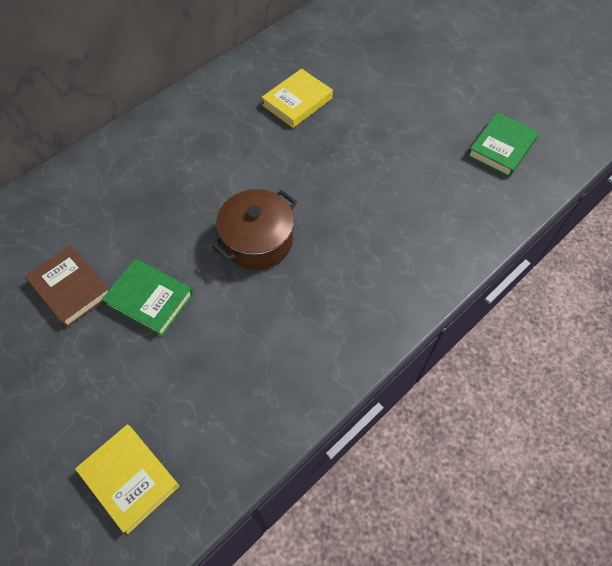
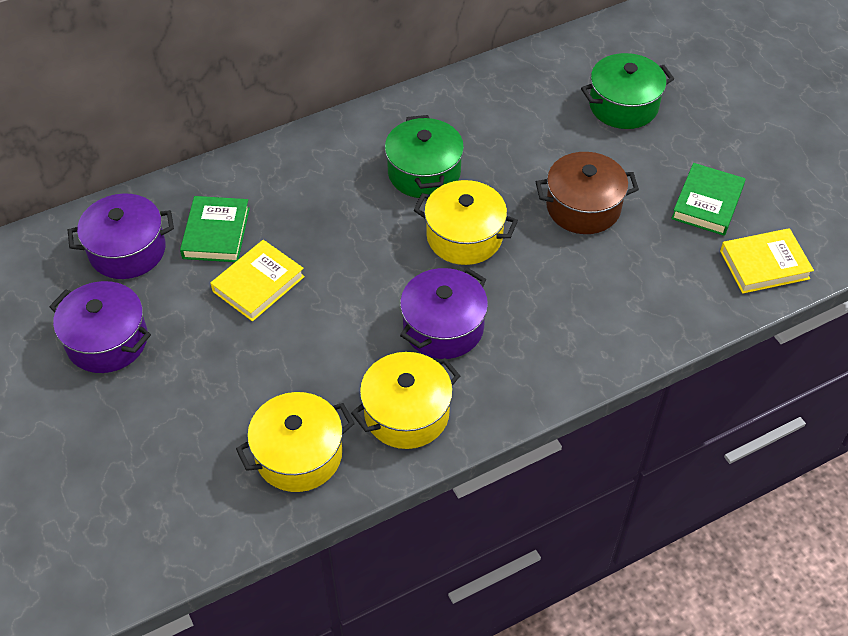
brown book: 1 -> 0
green pot: 0 -> 2
purple pot: 0 -> 3
yellow pot: 0 -> 3

